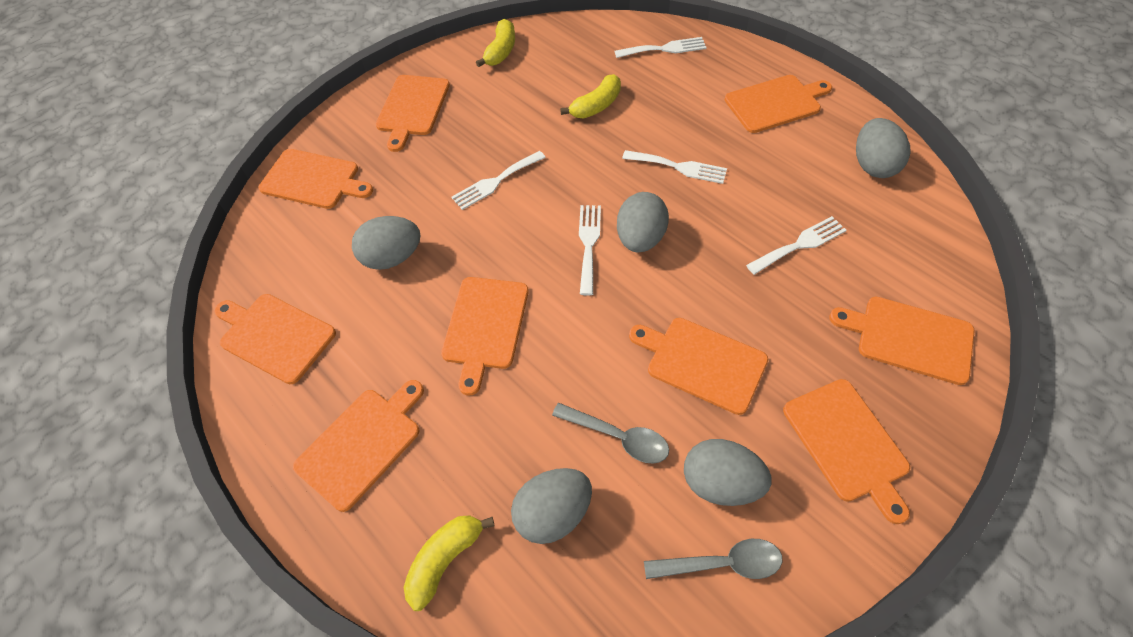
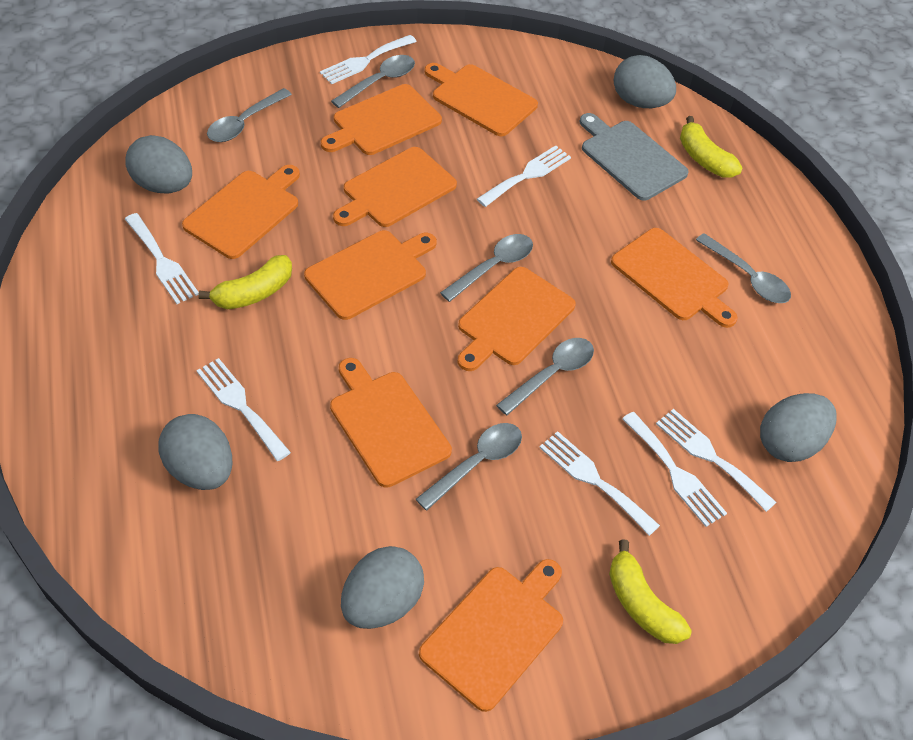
grey cutting board: 0 -> 1
grey spoon: 2 -> 6
white fork: 5 -> 7

